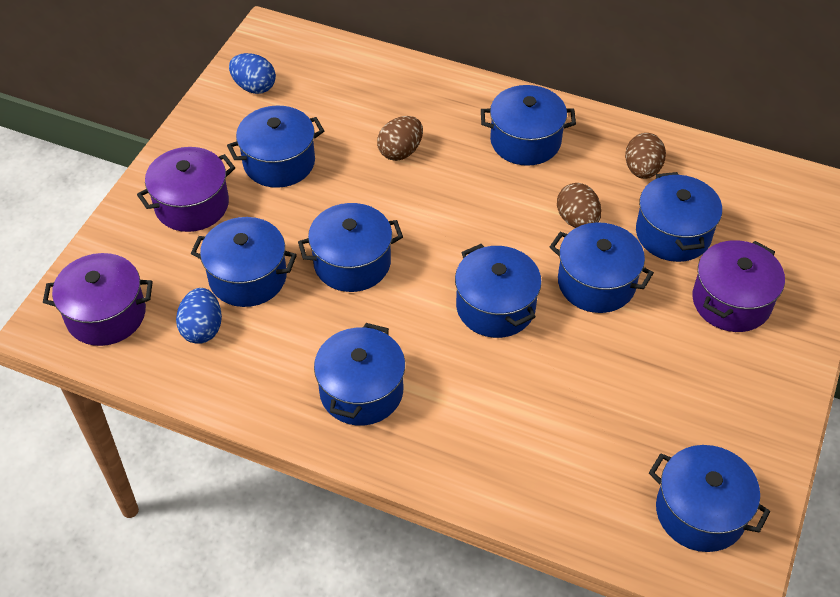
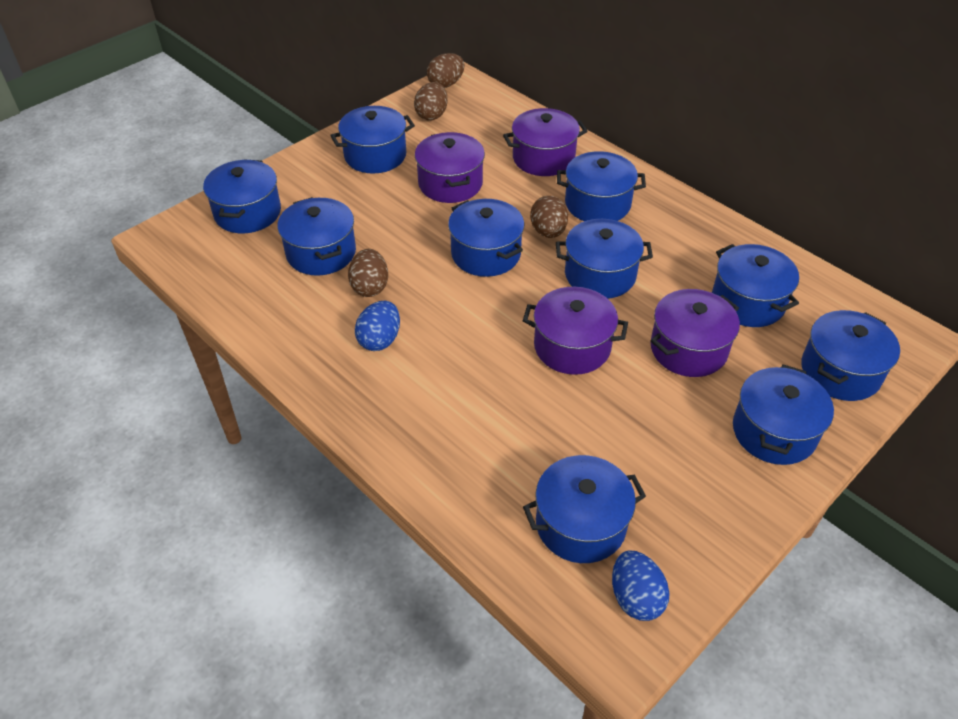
blue pot: 9 -> 10
brown egg: 3 -> 4
purple pot: 3 -> 4

